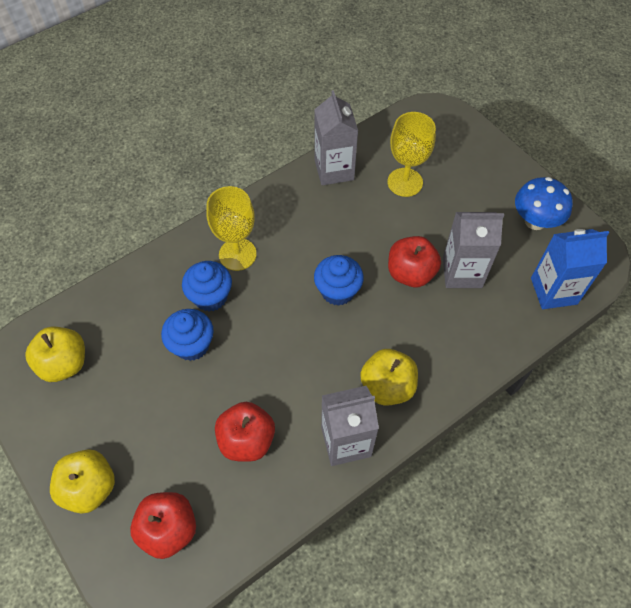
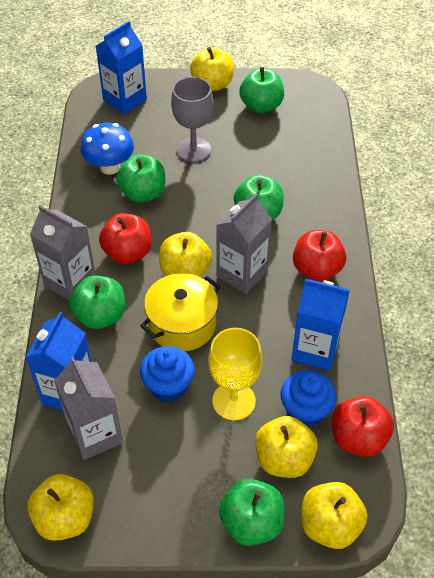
blue carton: 1 -> 3
blue cupcake: 3 -> 2
green apple: 0 -> 5
grey goblet: 0 -> 1
yellow apple: 3 -> 5
yellow goblet: 2 -> 1
yellow pot: 0 -> 1

